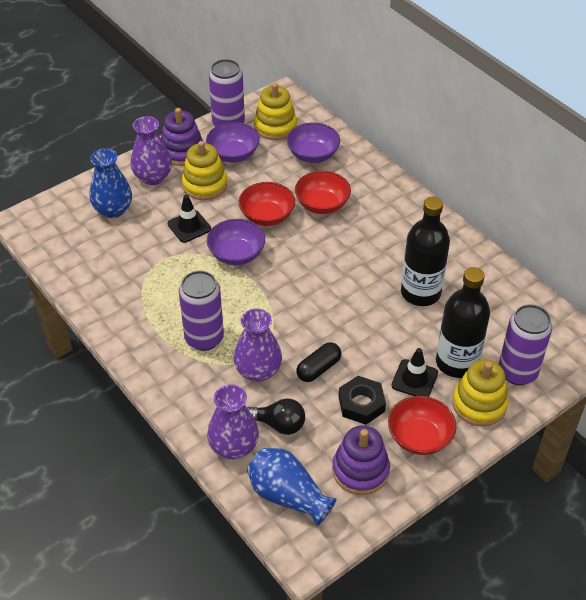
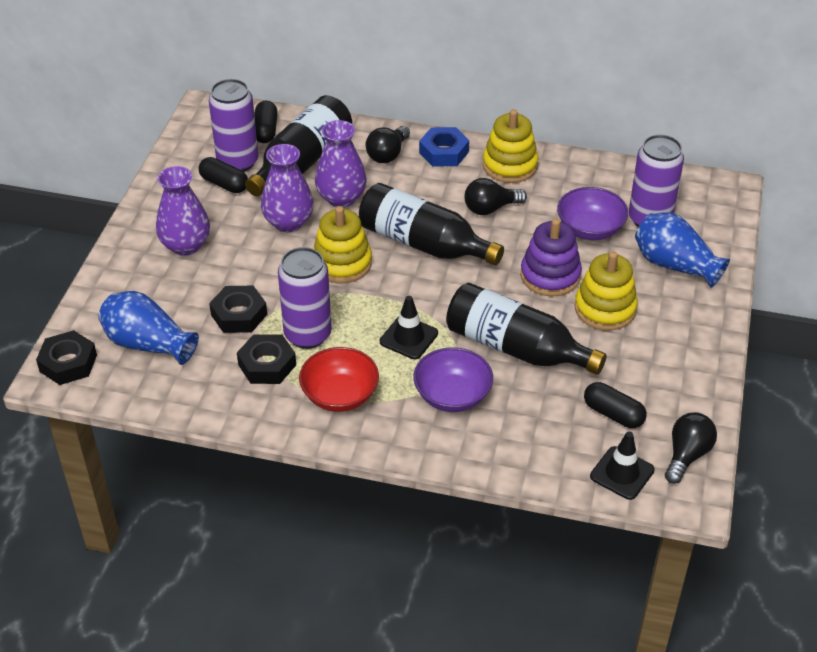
black bottle: 2 -> 3
black capsule: 1 -> 3
black light bulb: 1 -> 3
black nut: 1 -> 3
blue nut: 0 -> 1
purple bowl: 3 -> 2
purple stacking toy: 2 -> 1
red bowl: 3 -> 1

